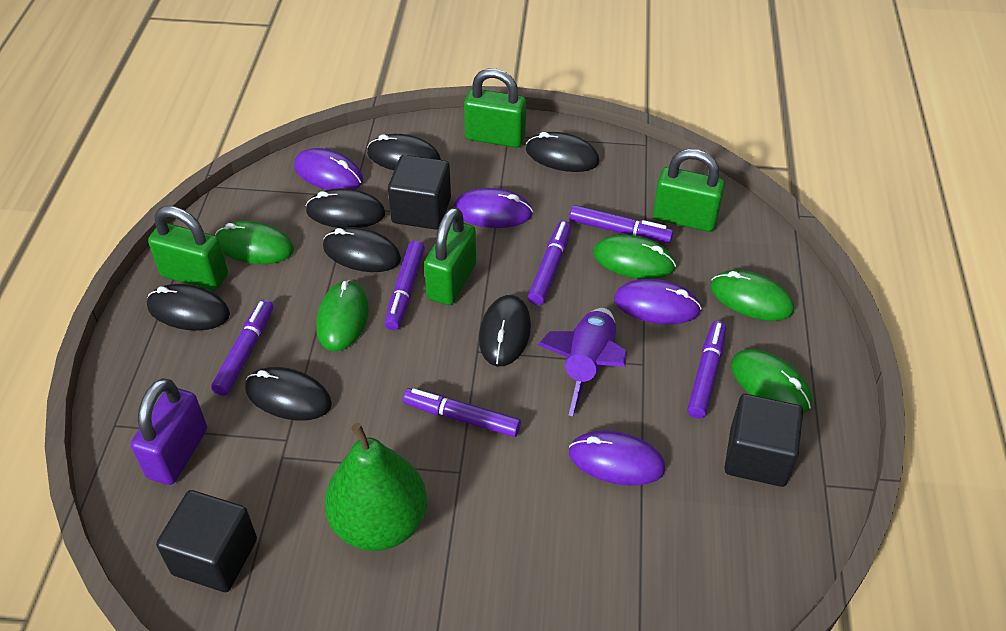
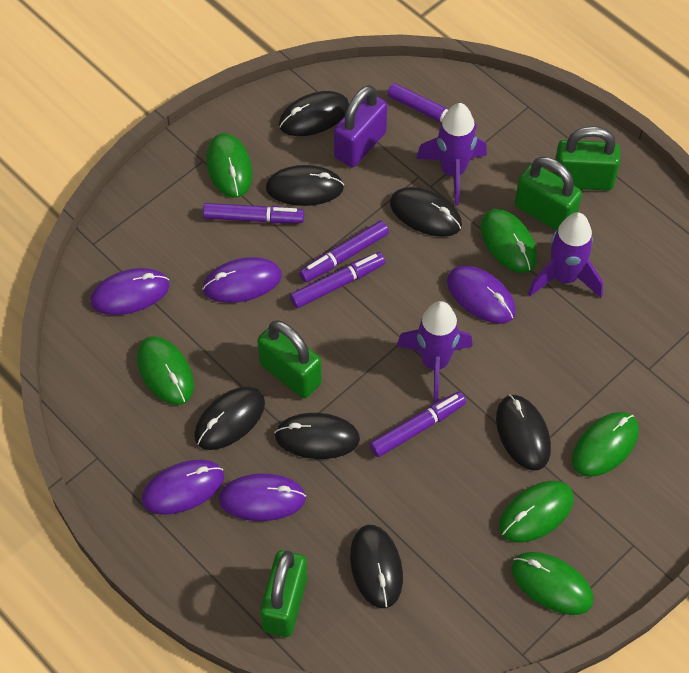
black cube: 3 -> 0
green mouse: 5 -> 6
green pear: 1 -> 0
purple marker: 6 -> 5
purple mouse: 4 -> 5
purple rocket: 1 -> 3

